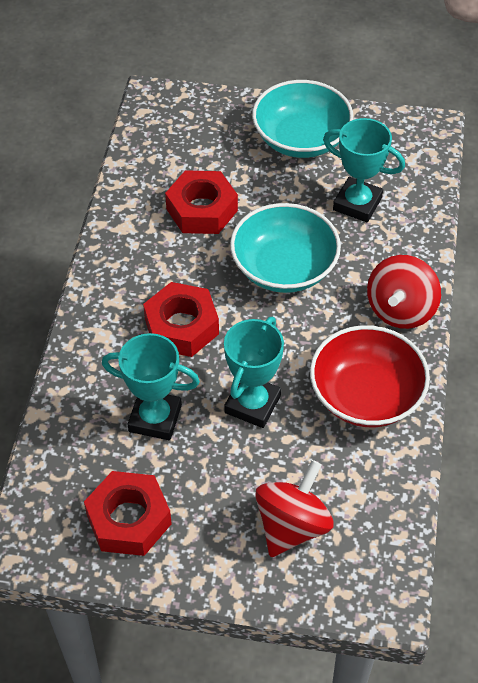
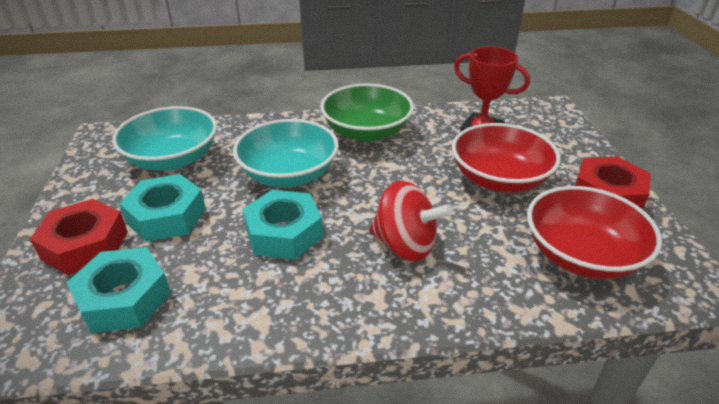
green bowl: 0 -> 1
red bowl: 1 -> 2
red nut: 3 -> 2
red spinning top: 2 -> 1
red trophy: 0 -> 1
turquoise nut: 0 -> 3
turquoise trophy: 3 -> 0

